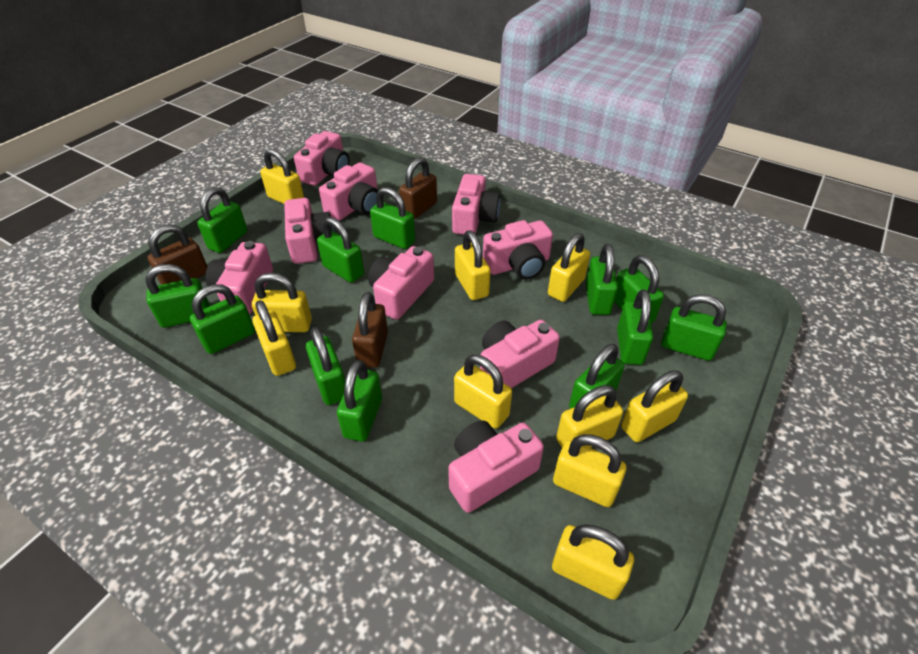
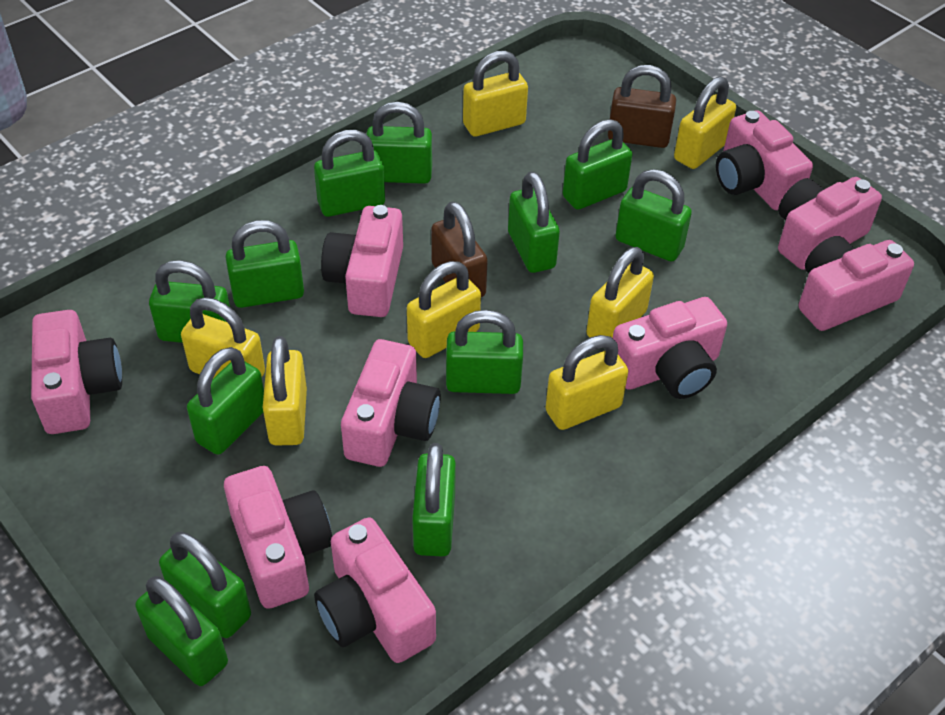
brown padlock: 3 -> 2
yellow padlock: 10 -> 7

